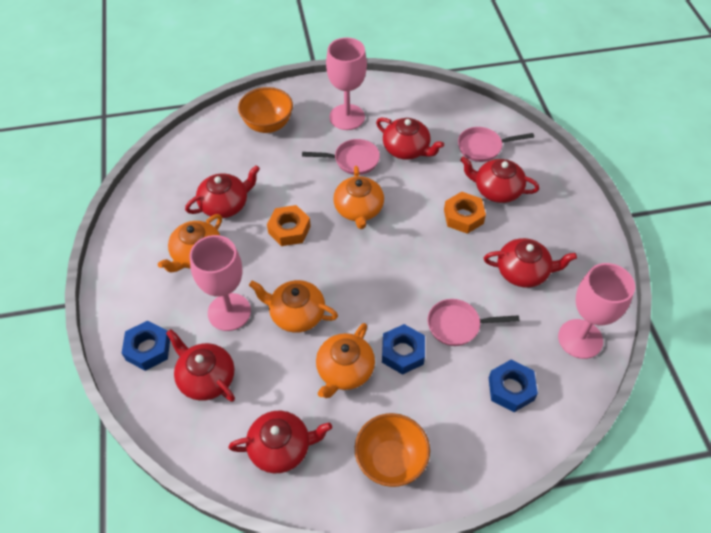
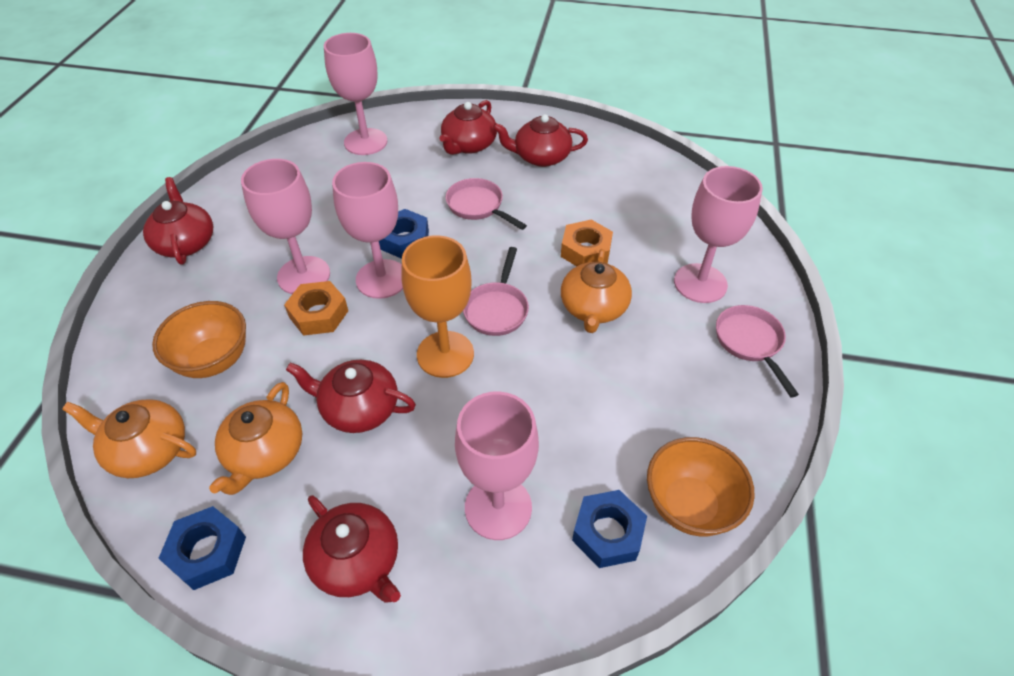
orange goblet: 0 -> 1
orange teapot: 4 -> 3
pink goblet: 3 -> 5
red teapot: 6 -> 5

